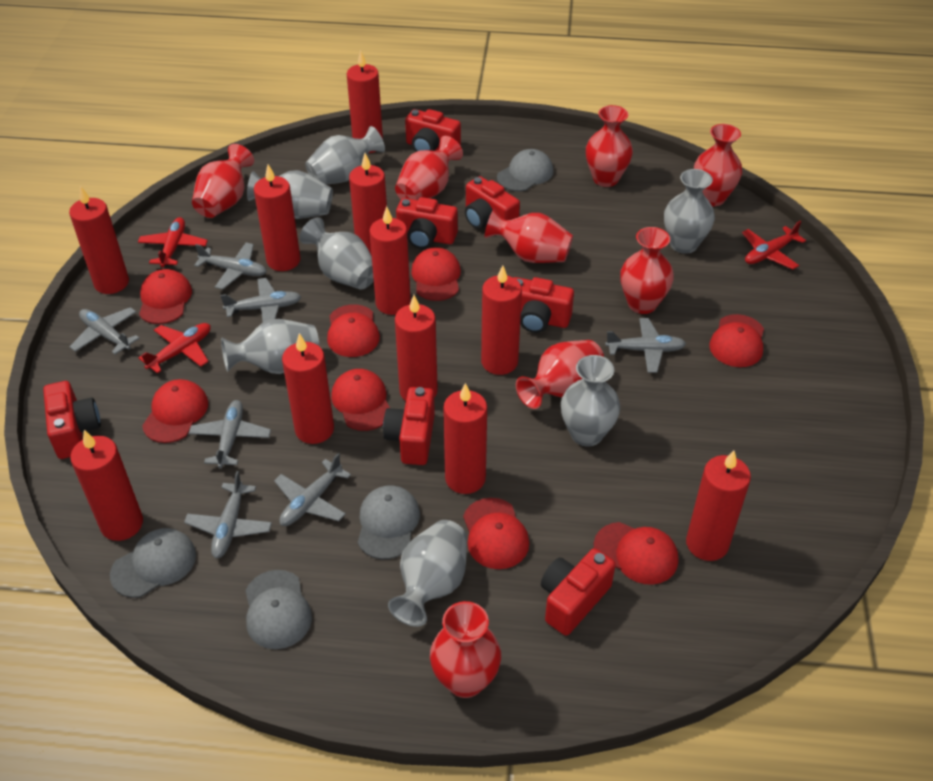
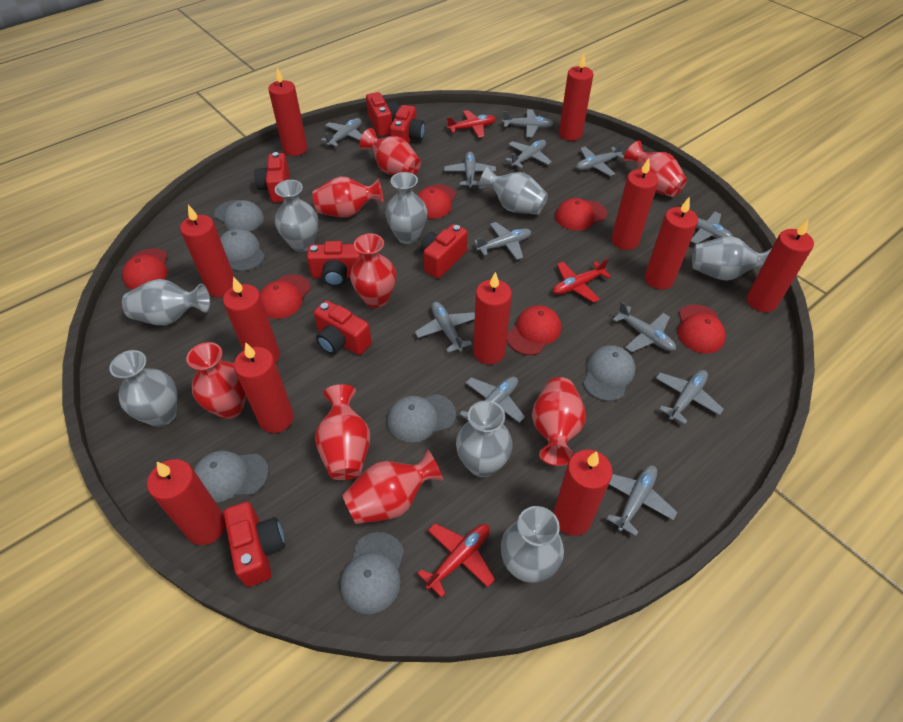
grey cap: 4 -> 6
grey plane: 7 -> 12
grey vase: 7 -> 8
red cap: 8 -> 6

